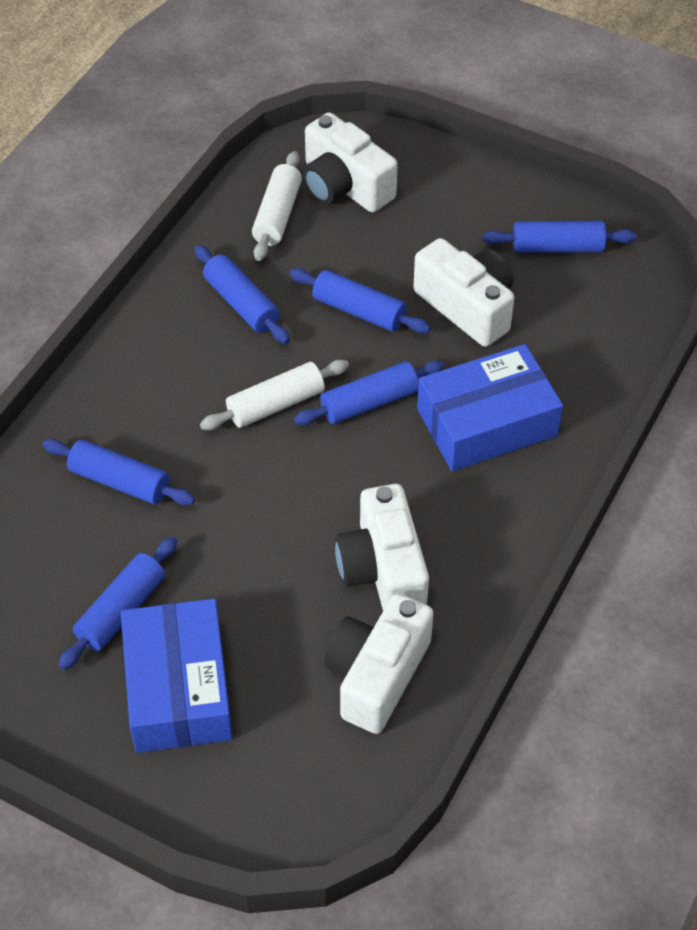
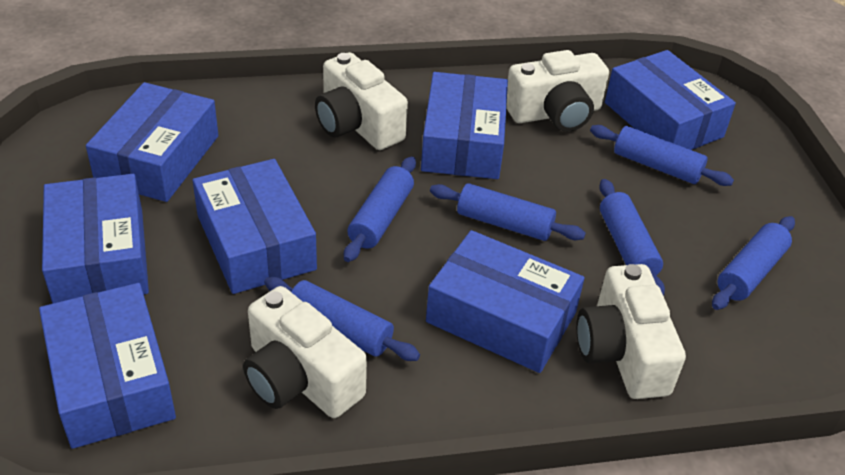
blue box: 2 -> 7
white rolling pin: 2 -> 0

